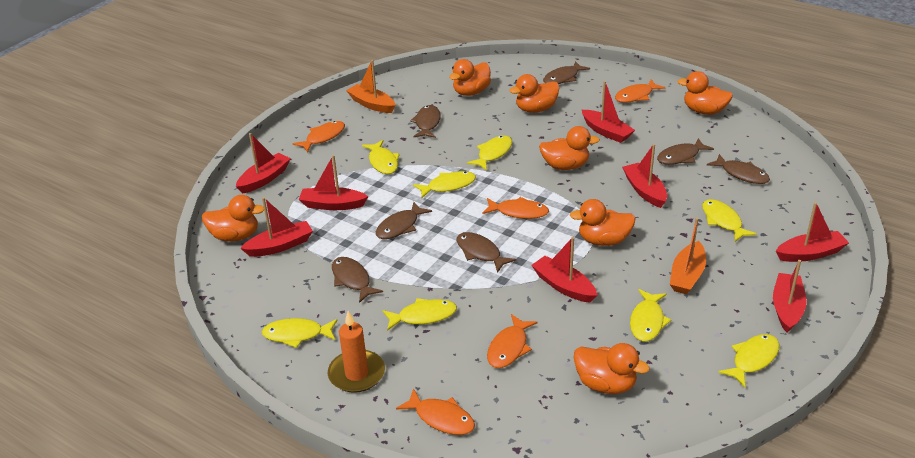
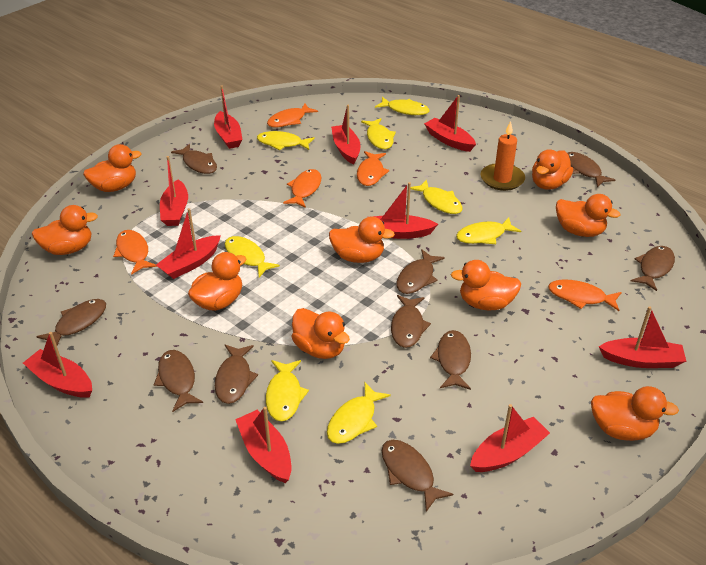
brown fish: 7 -> 10
orange boat: 2 -> 0
orange duck: 7 -> 9
red boat: 8 -> 10

